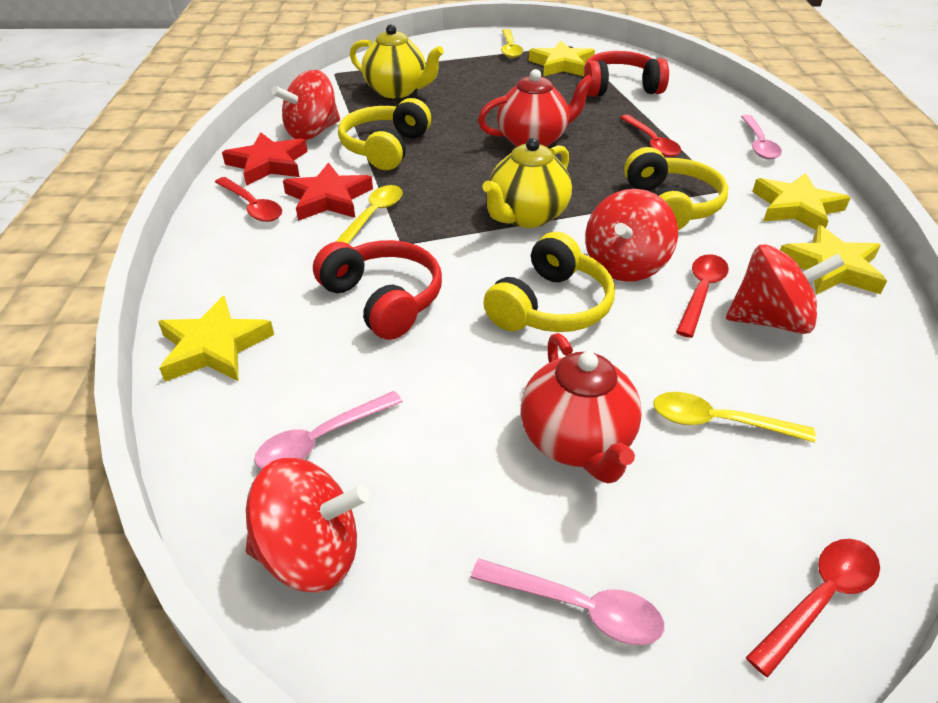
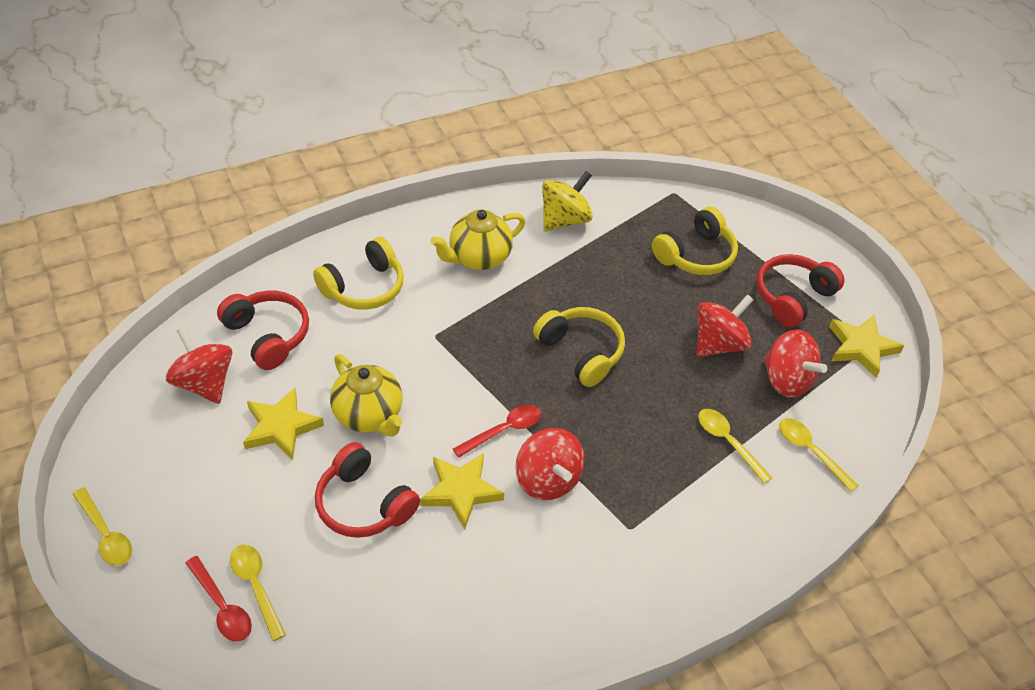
pink spoon: 3 -> 0
red headphones: 2 -> 3
red spoon: 4 -> 2
red star: 2 -> 0
red teapot: 2 -> 0
yellow spinning top: 0 -> 1
yellow spoon: 3 -> 4
yellow star: 4 -> 3

